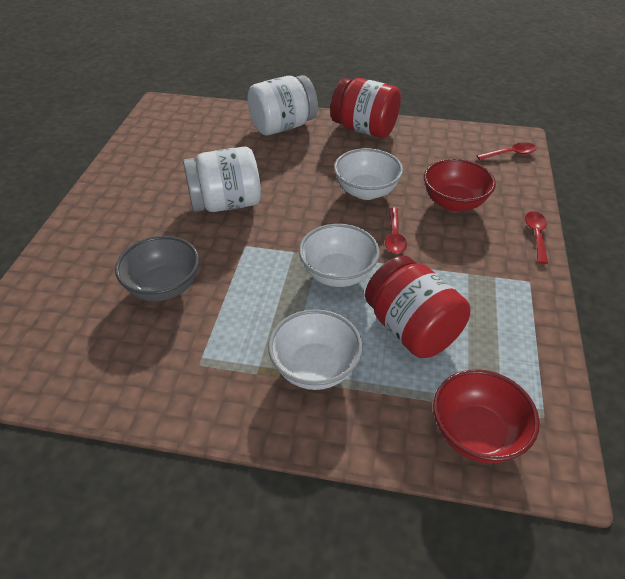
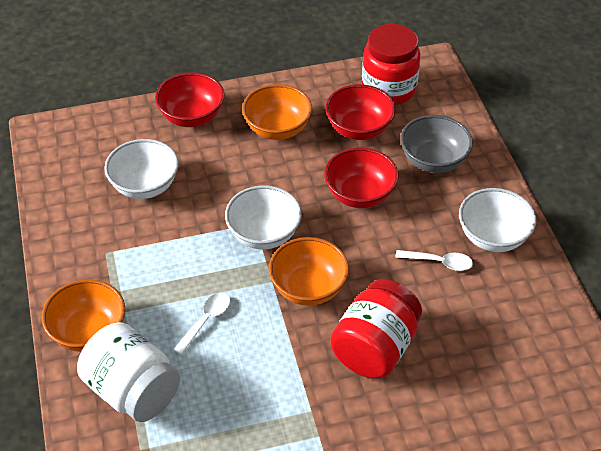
orange bowl: 0 -> 3
red bowl: 2 -> 3
red spoon: 3 -> 0
white jar: 2 -> 1
white spoon: 0 -> 2

